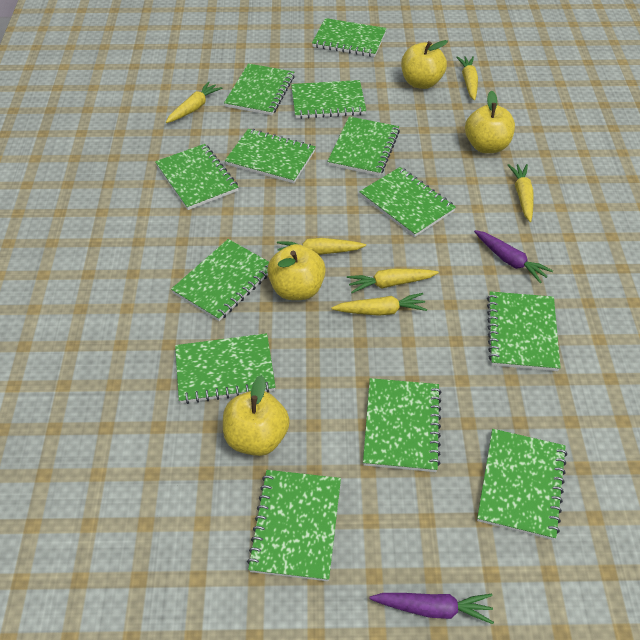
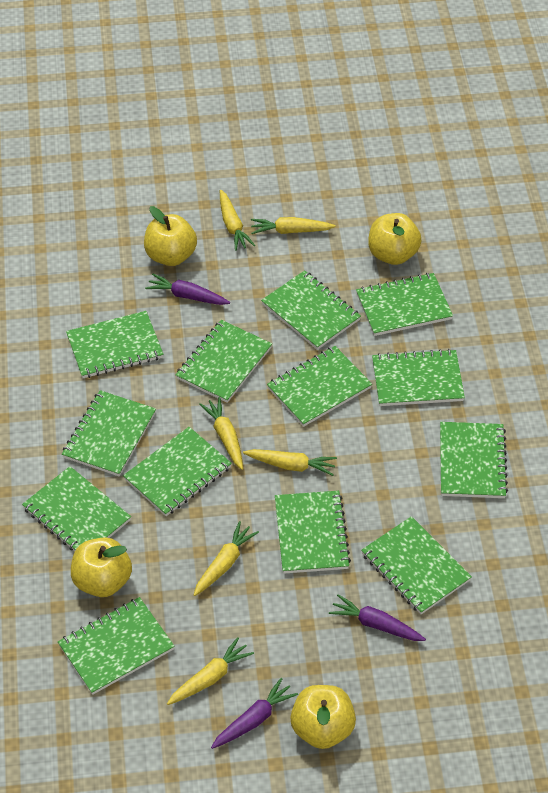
purple carrot: 2 -> 3

